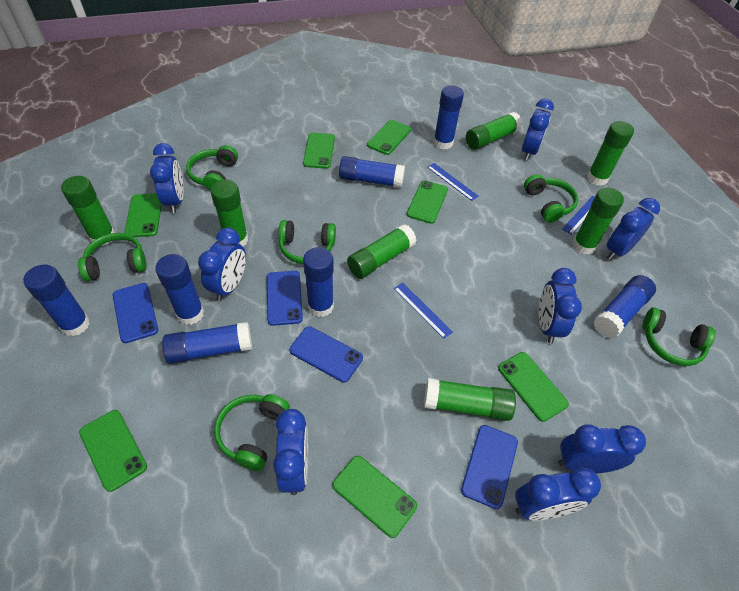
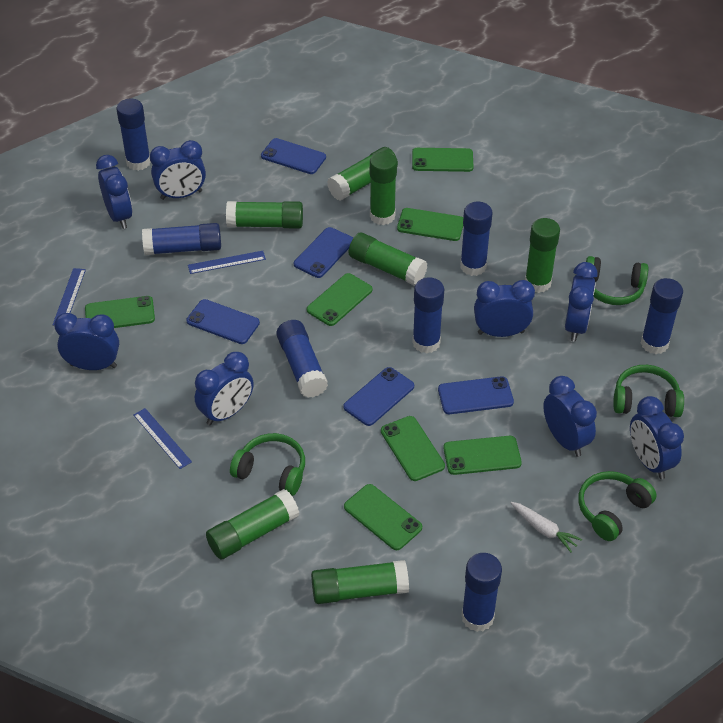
blue phone: 4 -> 5
green headphones: 6 -> 4
white carrot: 0 -> 1

